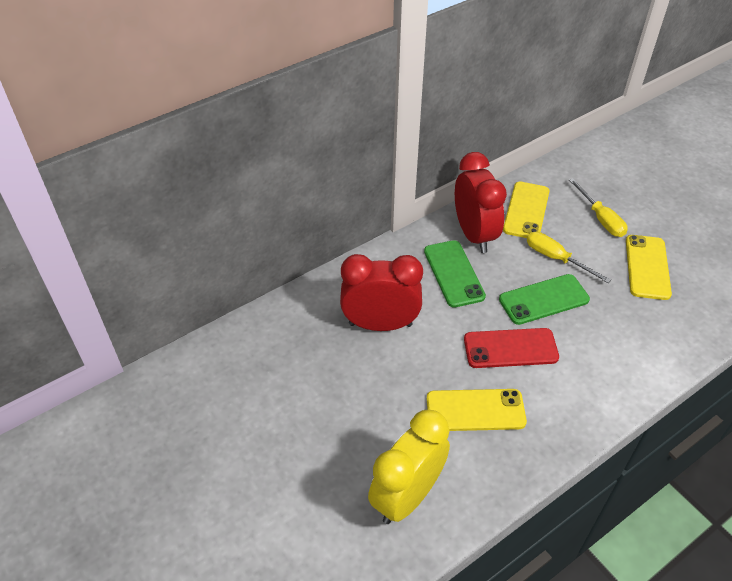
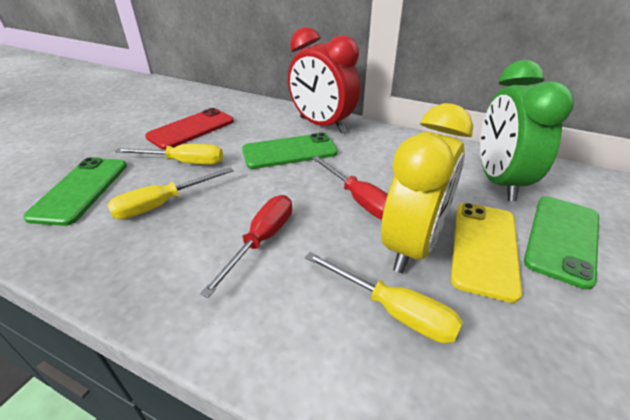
green clock: 0 -> 1
green phone: 2 -> 3
red clock: 2 -> 1
red screwdriver: 0 -> 2
yellow phone: 3 -> 1
yellow screwdriver: 2 -> 3

